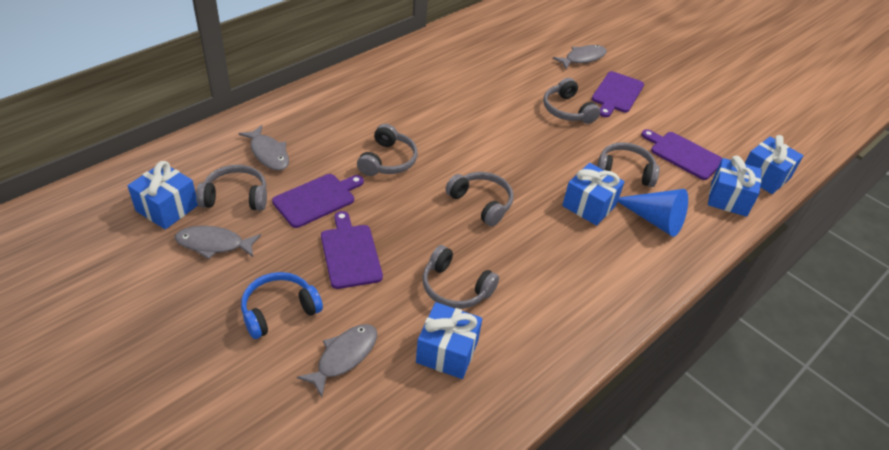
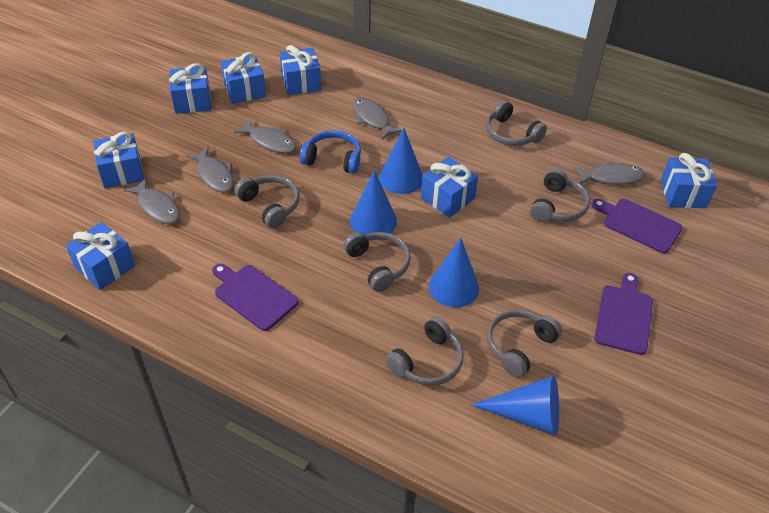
blue cone: 1 -> 4
blue gift: 5 -> 7
grey fish: 4 -> 5
purple cutting board: 4 -> 3

